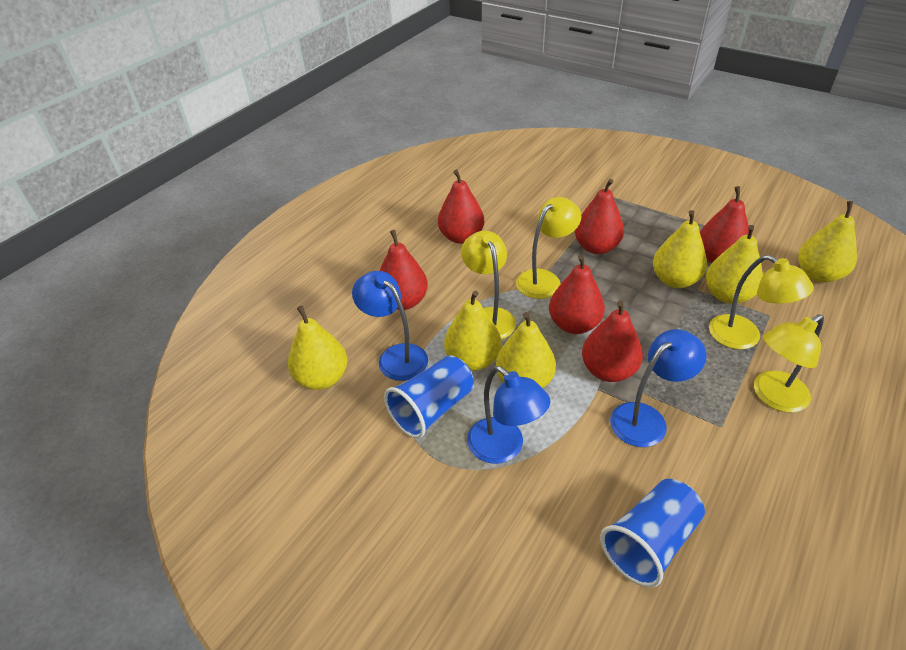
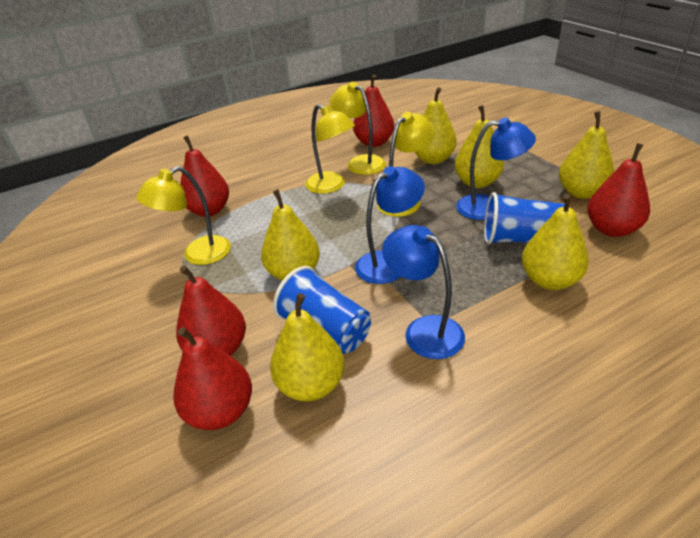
red pear: 6 -> 5

